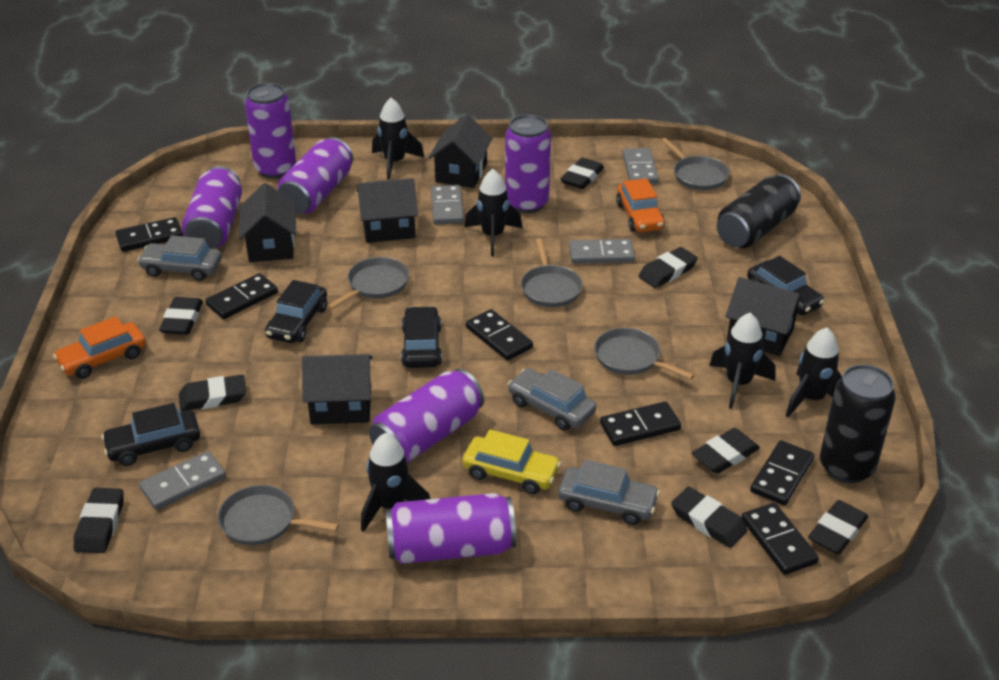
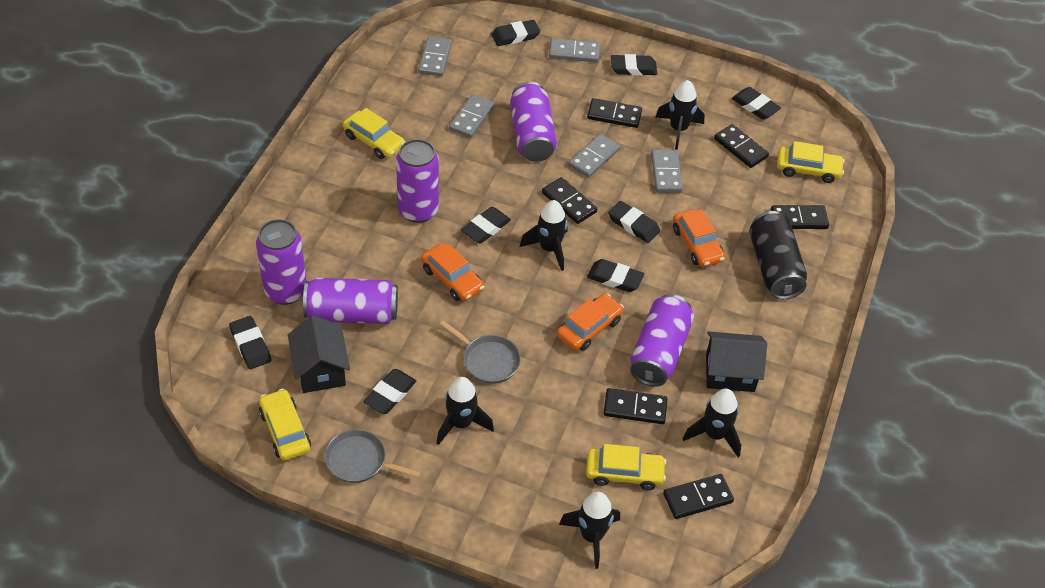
black can: 2 -> 1
black car: 4 -> 0
black house: 5 -> 2
grey car: 3 -> 0
grey domino: 4 -> 5
grey pan: 5 -> 2
orange car: 2 -> 3
purple can: 6 -> 5
yellow car: 1 -> 4

